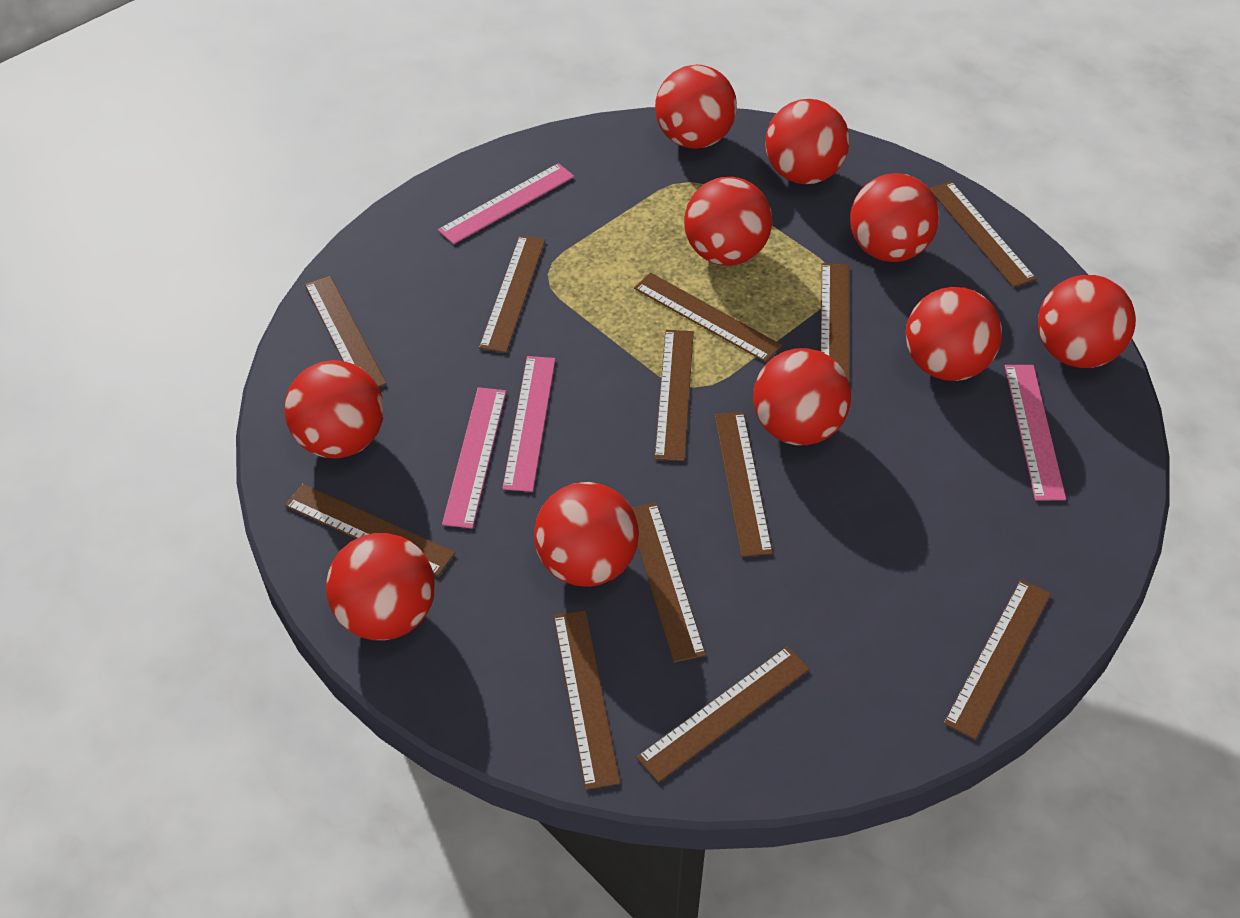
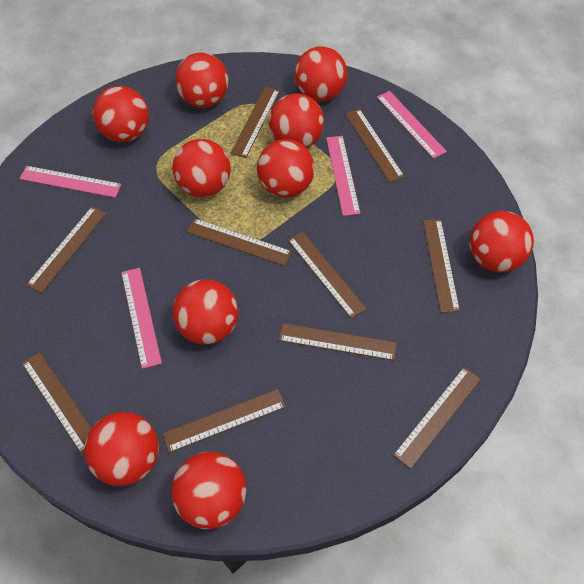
brown ruler: 12 -> 10

